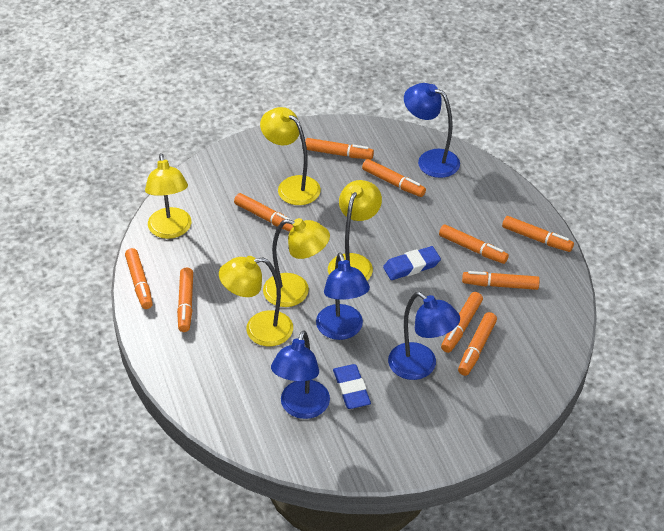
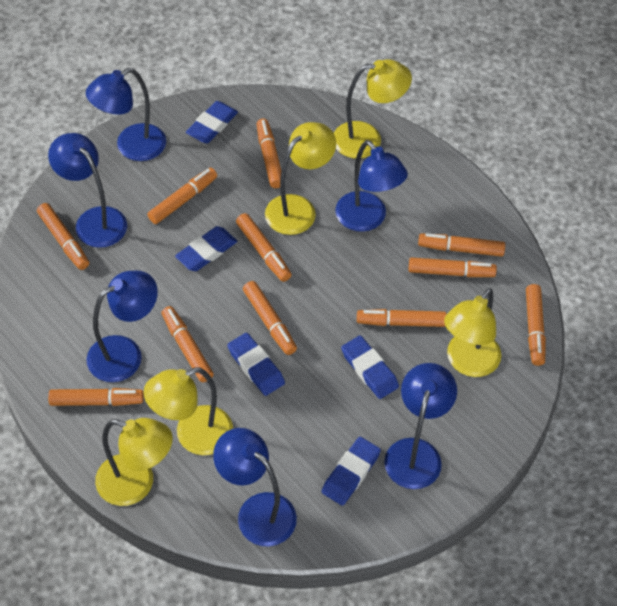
blue eraser: 2 -> 5
blue lamp: 4 -> 6
orange marker: 10 -> 11

